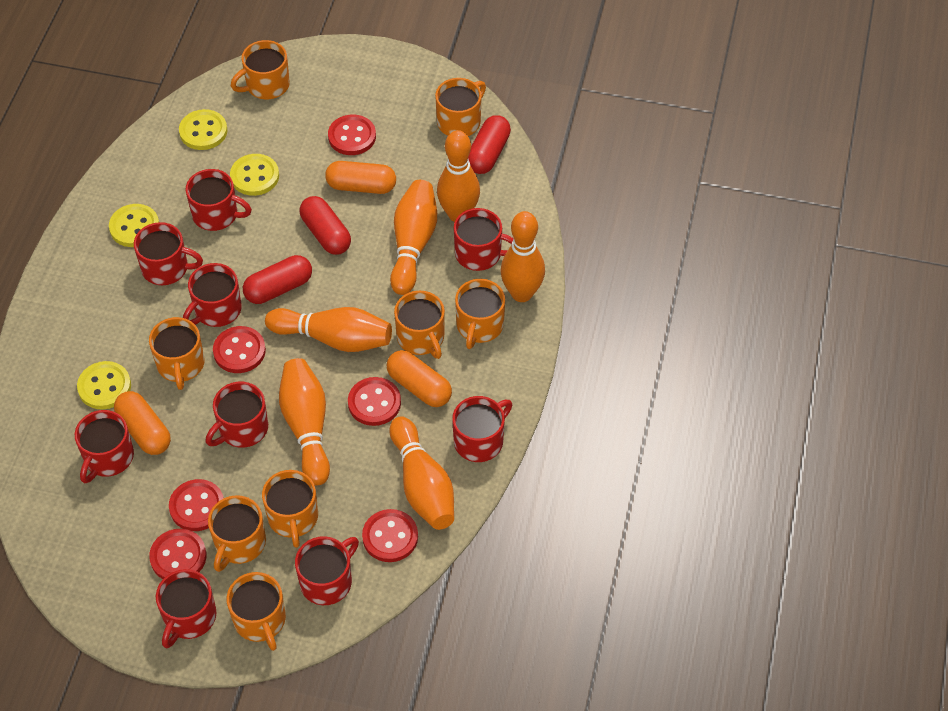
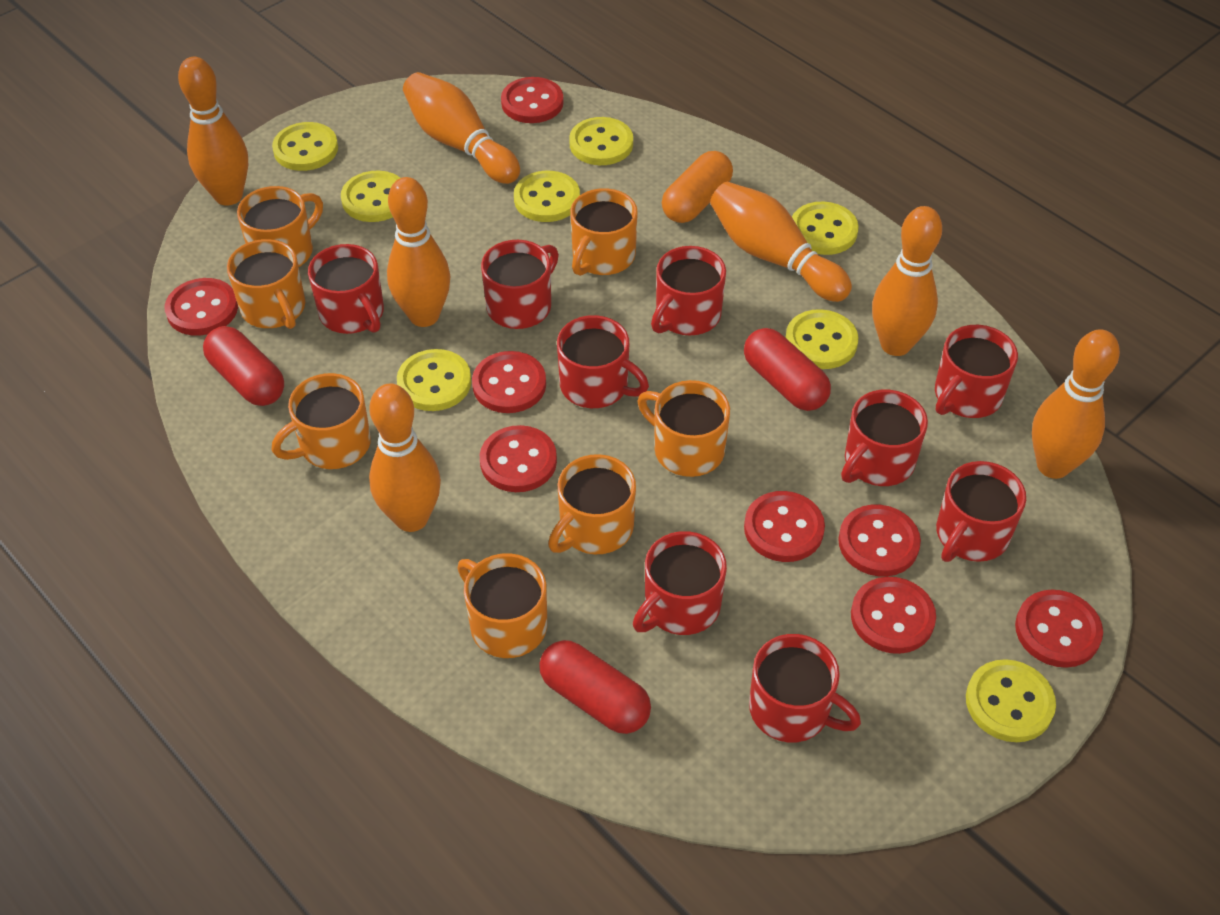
orange bowling pin: 6 -> 7
orange capsule: 3 -> 1
orange mug: 8 -> 7
red button: 6 -> 8
yellow button: 4 -> 8

